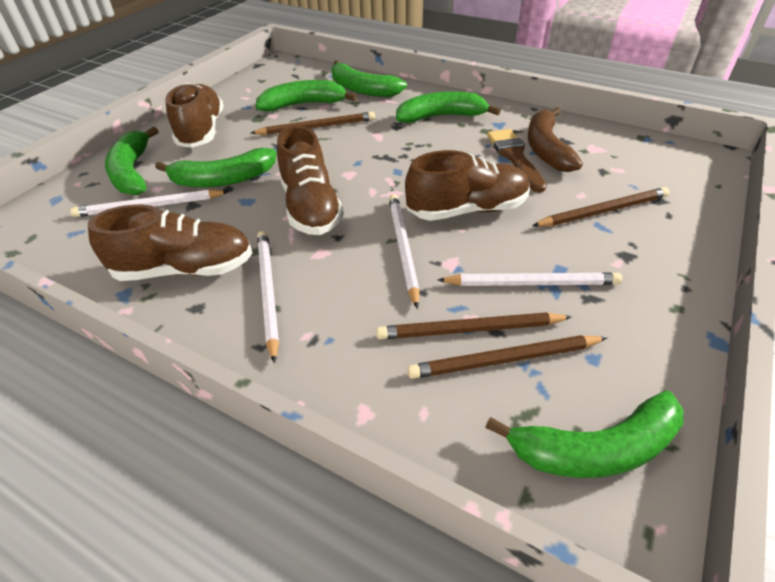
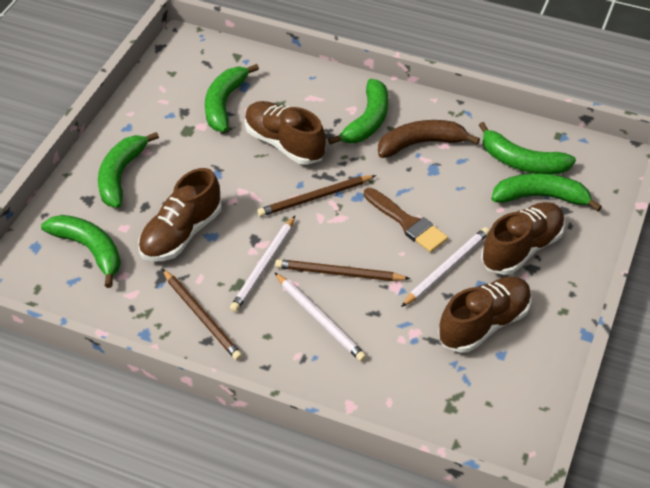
brown pencil: 4 -> 3
white pencil: 4 -> 3

